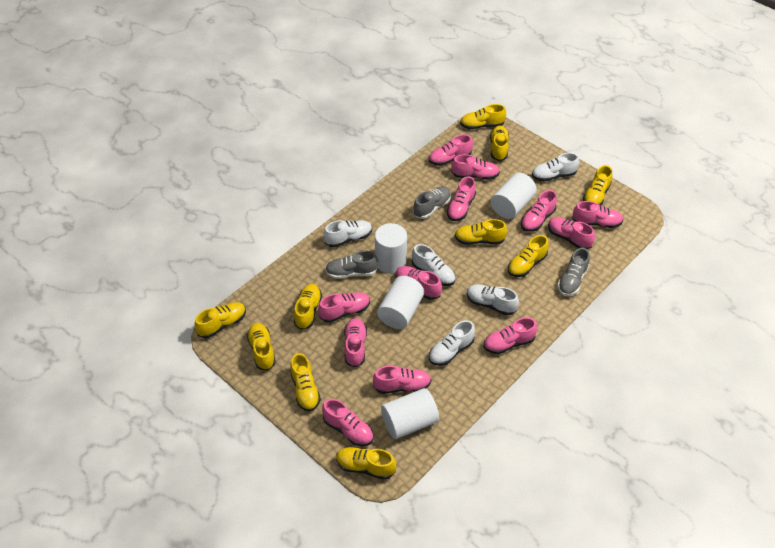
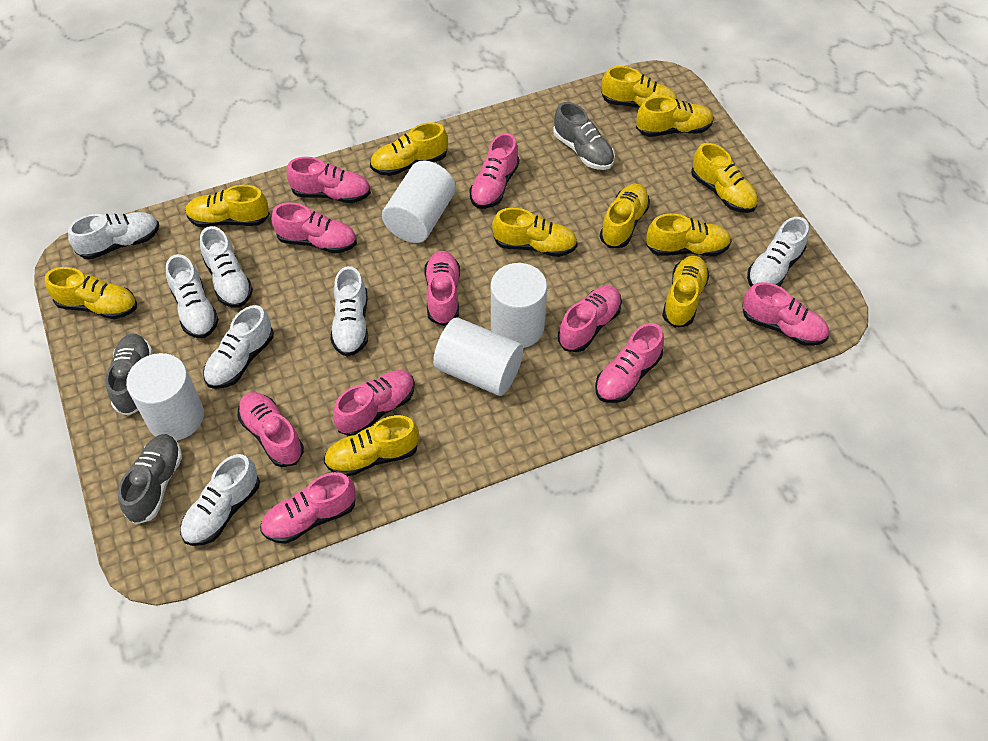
pink shoe: 12 -> 10
white shoe: 5 -> 7
yellow shoe: 10 -> 11

